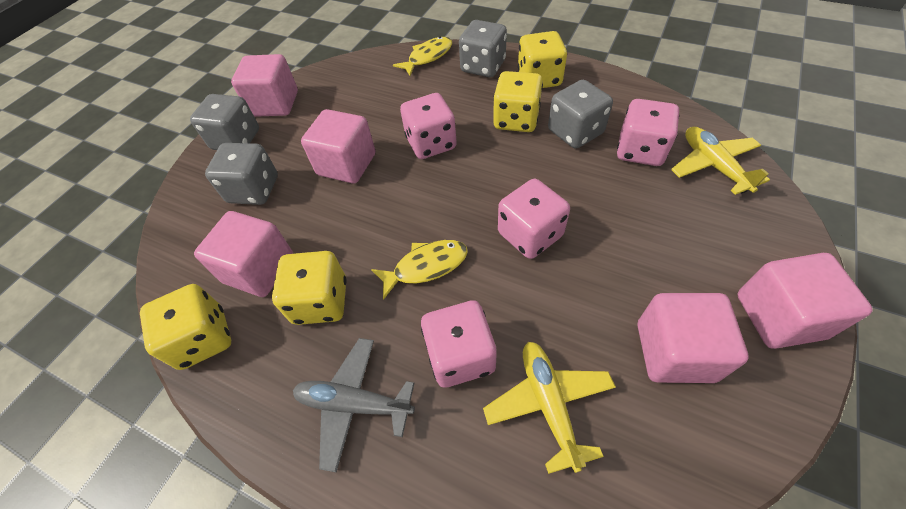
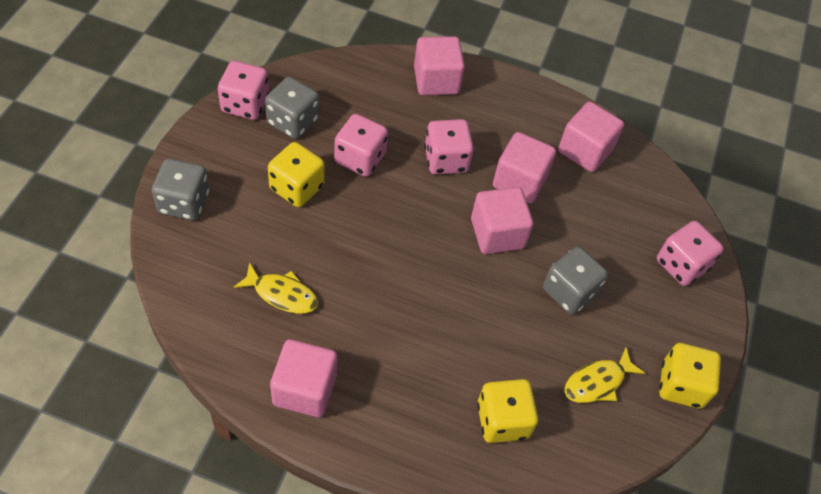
grey dice: 4 -> 3
grey plane: 1 -> 0
yellow dice: 4 -> 3
yellow plane: 2 -> 0

